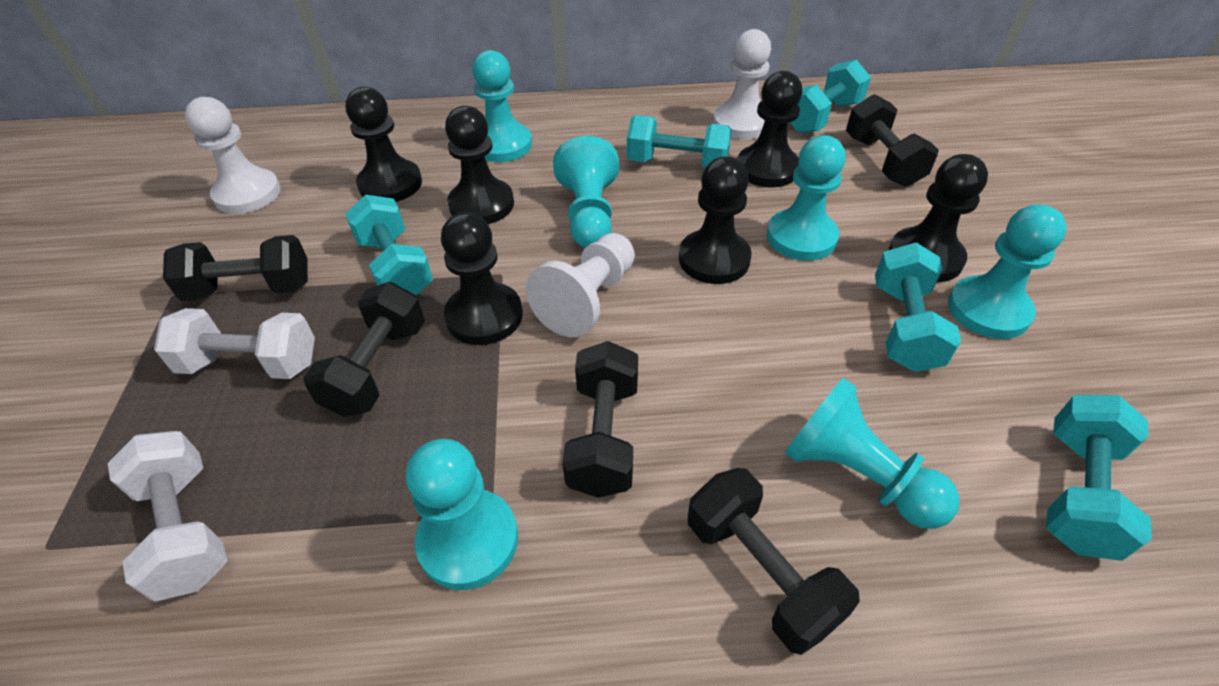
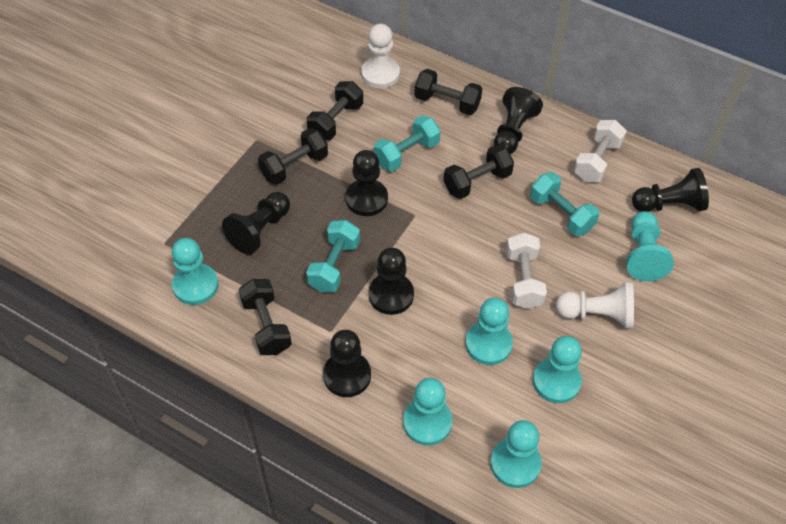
turquoise dumbbell: 5 -> 3
white pawn: 3 -> 2

